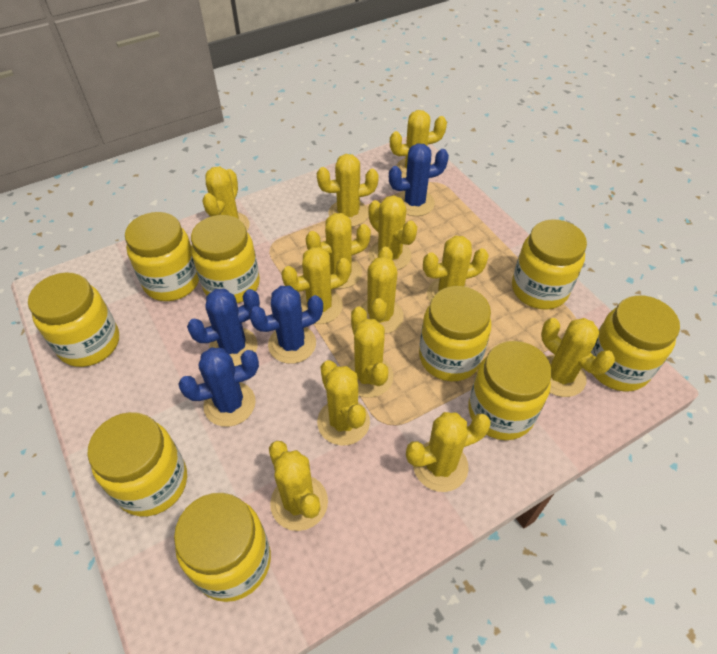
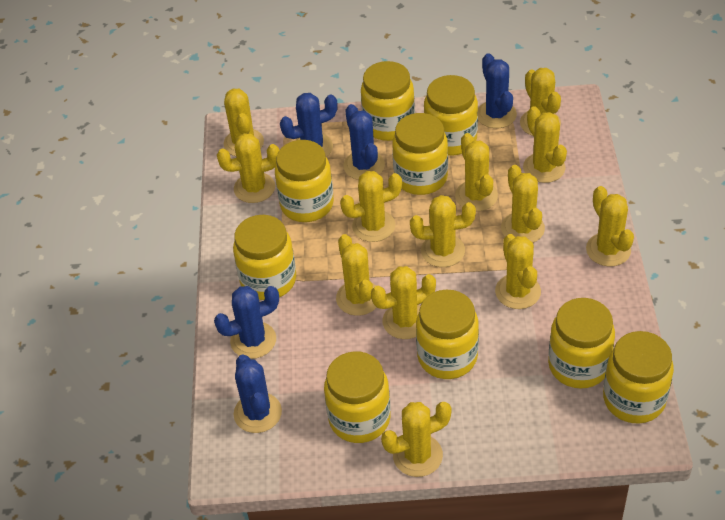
blue cactus: 4 -> 5

